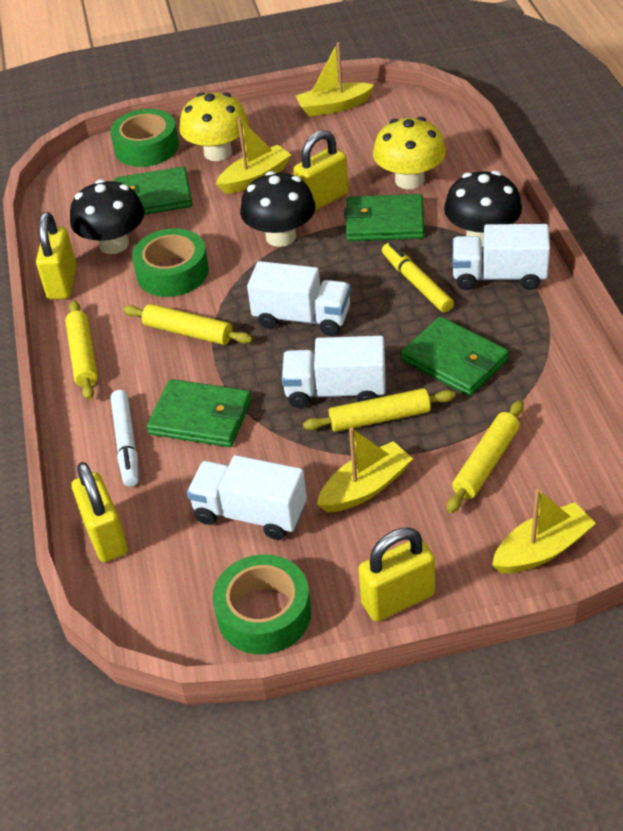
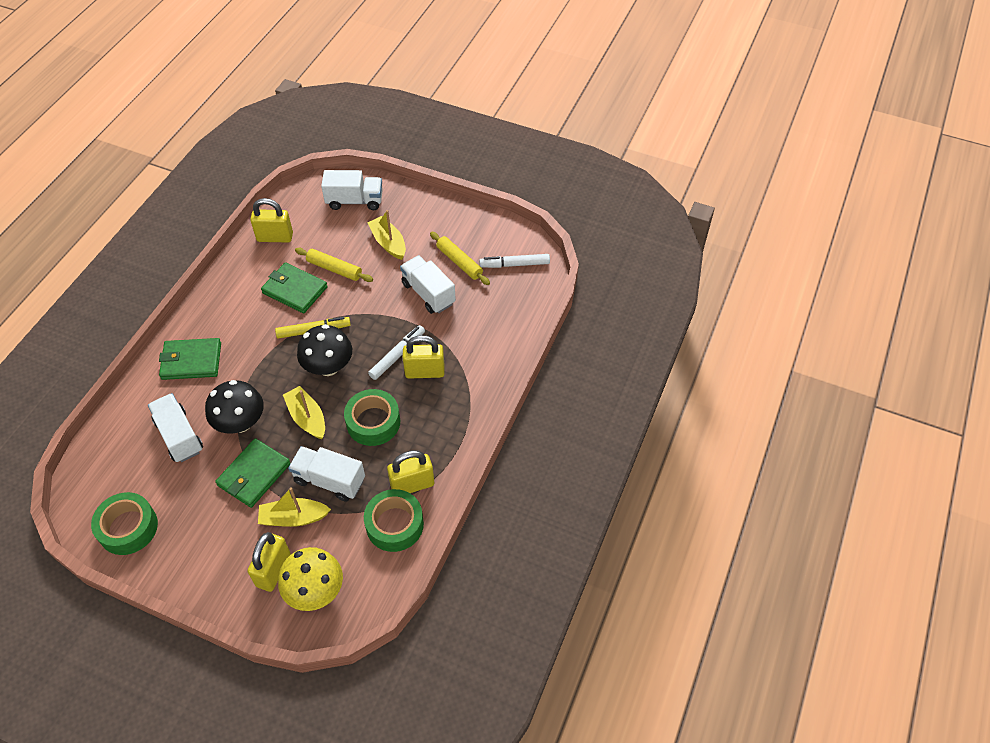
black mushroom: 3 -> 2
green wallet: 4 -> 3
white marker: 1 -> 2
yellow boat: 4 -> 3
yellow mushroom: 2 -> 1
yellow rolling pin: 4 -> 2

